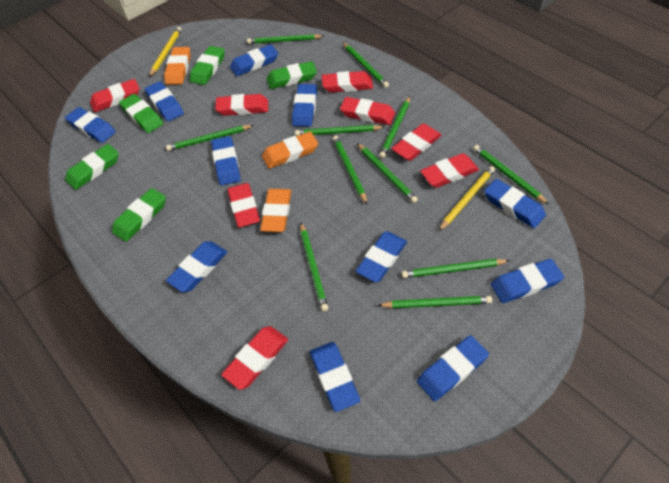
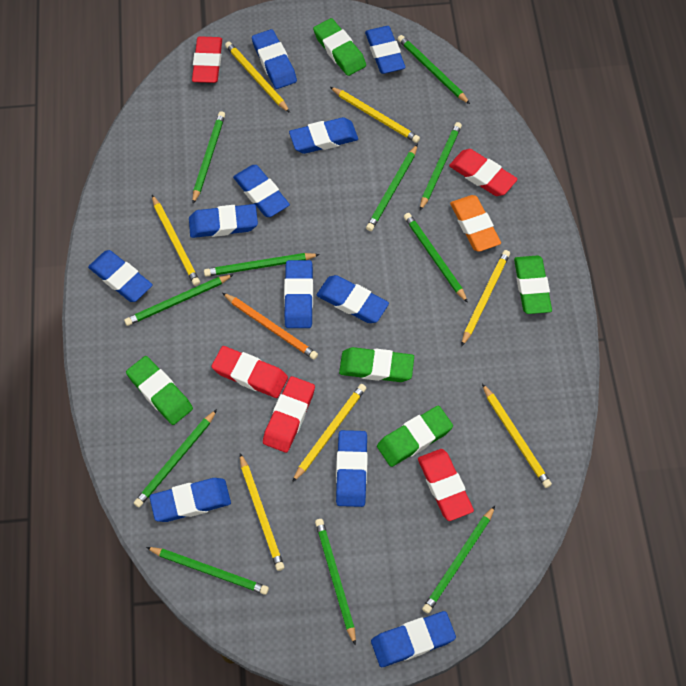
orange eraser: 3 -> 1
orange pencil: 0 -> 1
red eraser: 8 -> 5
yellow pencil: 2 -> 7

